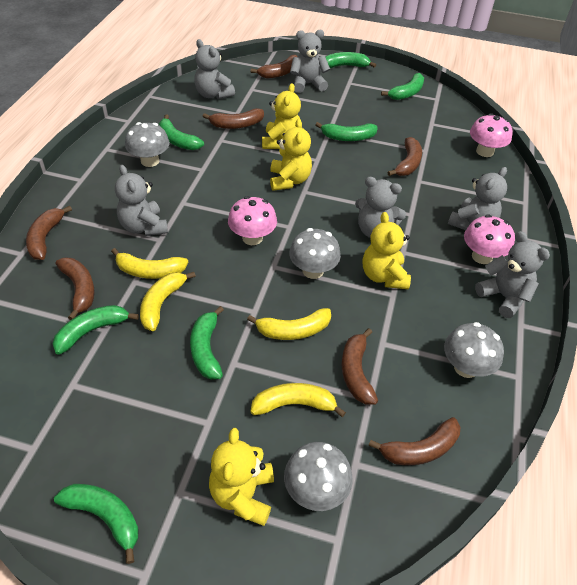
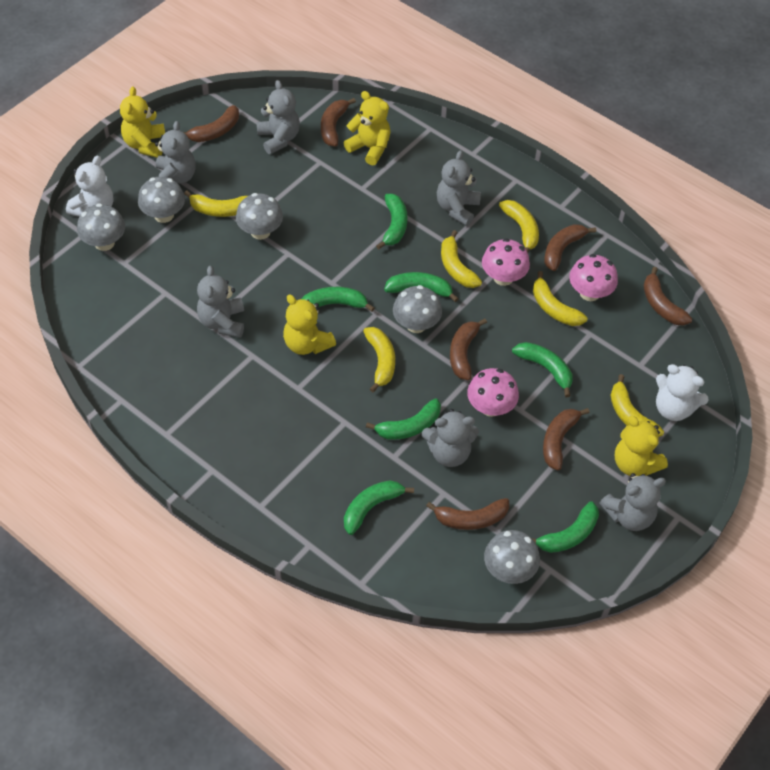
grey mushroom: 4 -> 5
white teddy bear: 0 -> 2
yellow banana: 4 -> 6

